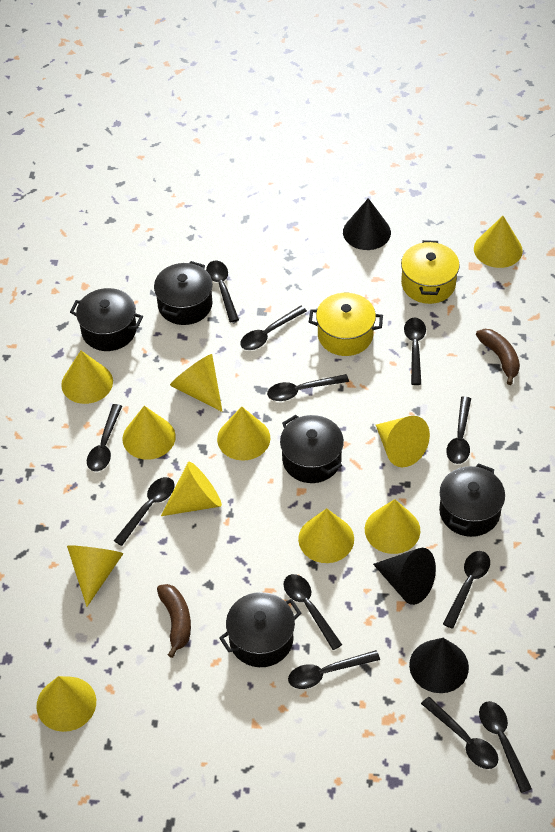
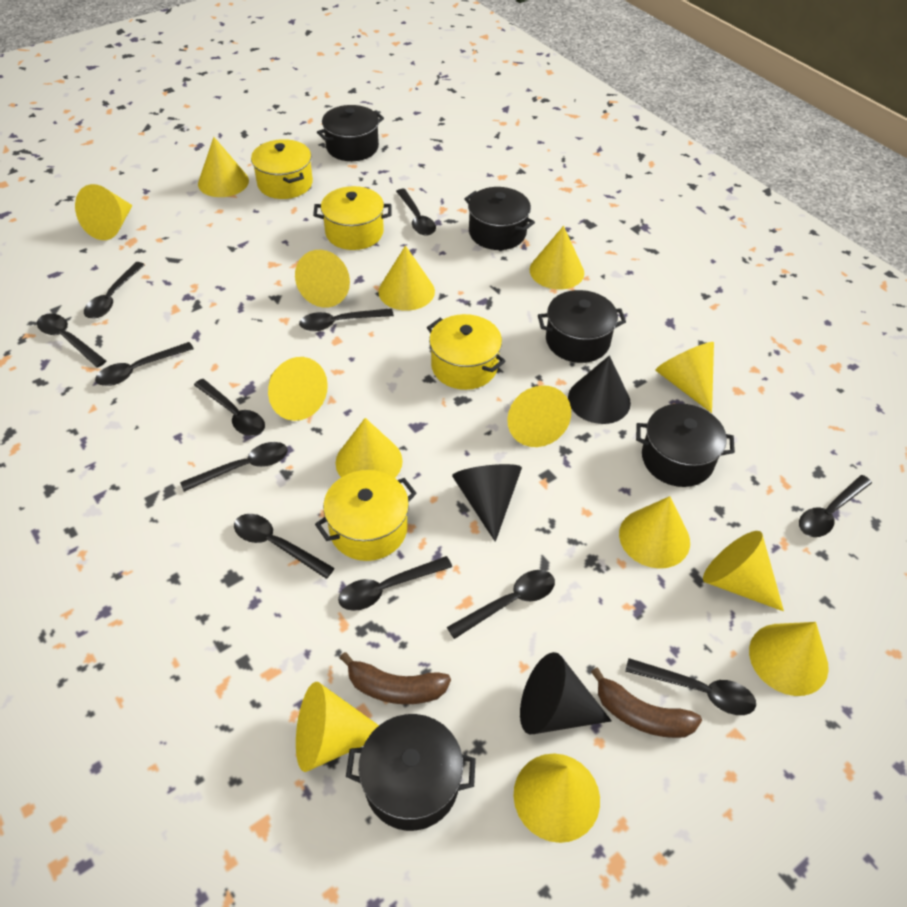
yellow cone: 11 -> 14
yellow pot: 2 -> 4

